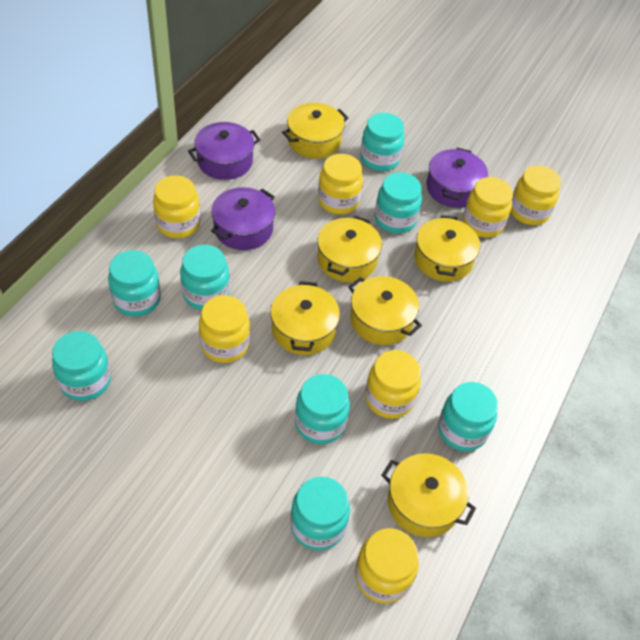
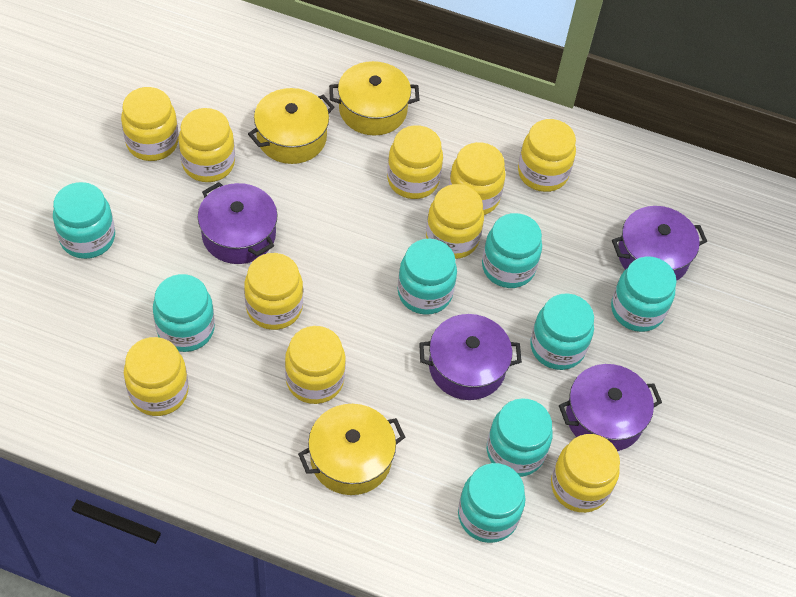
purple pot: 3 -> 4
yellow jar: 7 -> 10
yellow pot: 6 -> 3

